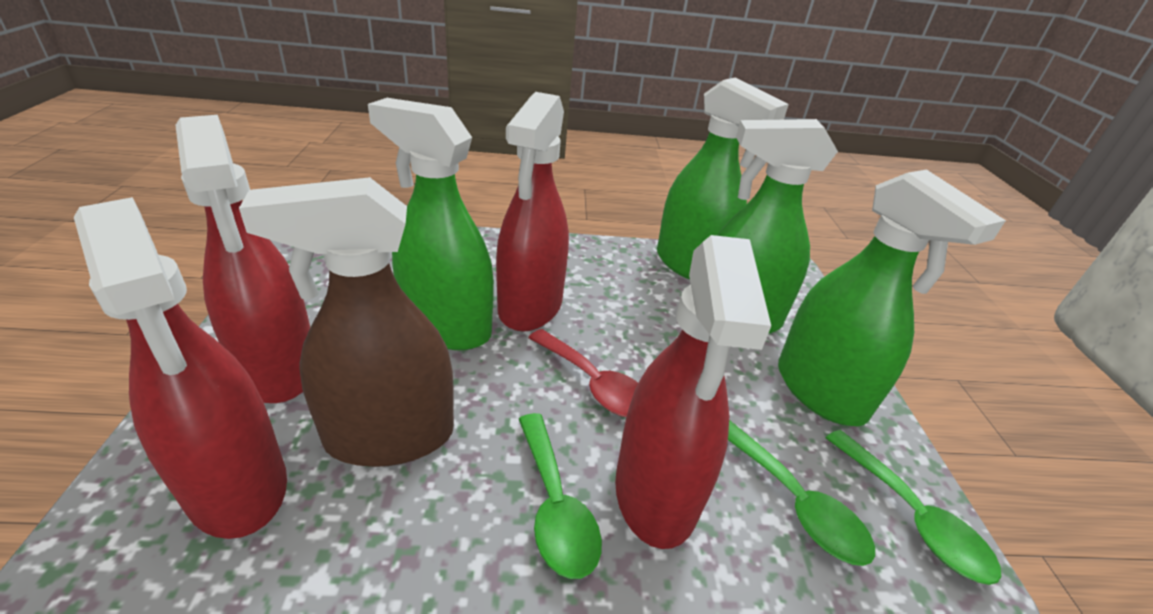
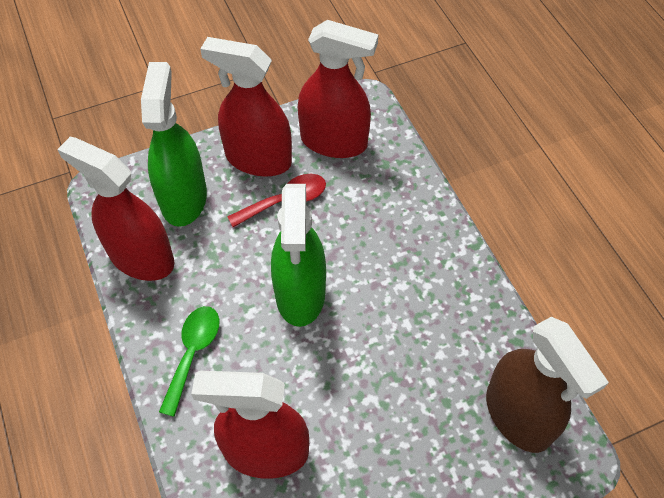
green spoon: 3 -> 1
green spray bottle: 4 -> 2

